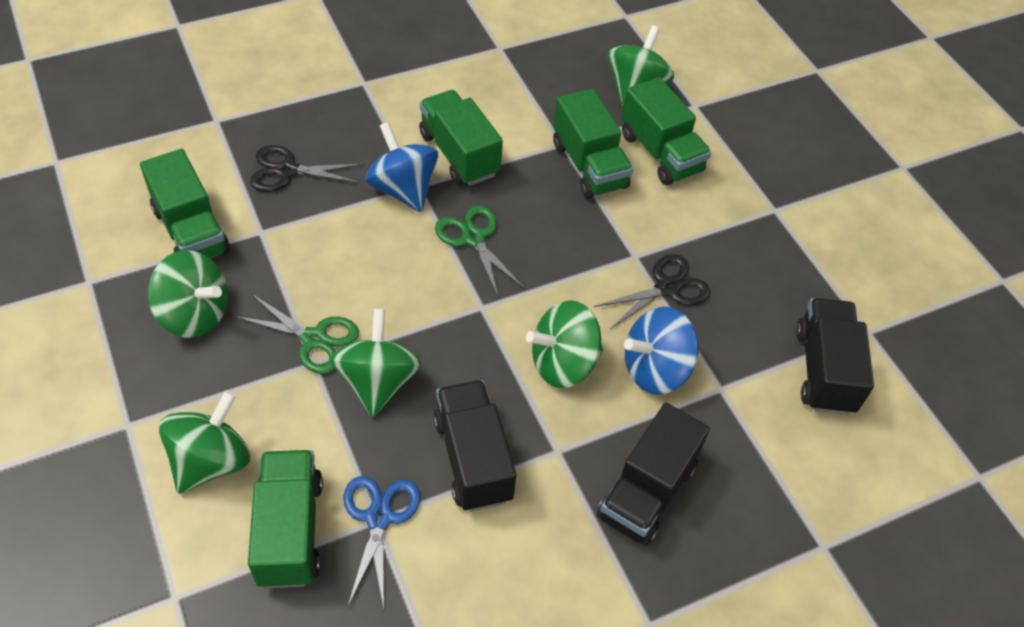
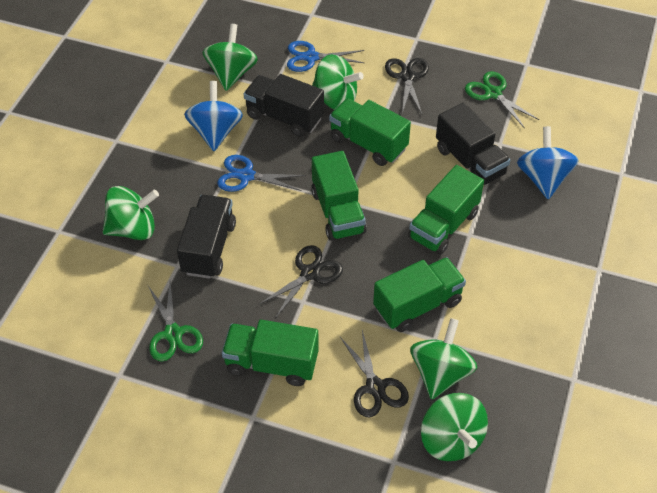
black scissors: 2 -> 3
blue scissors: 1 -> 2

